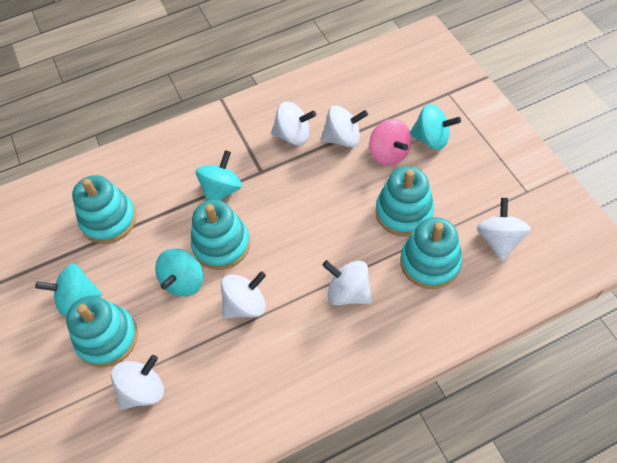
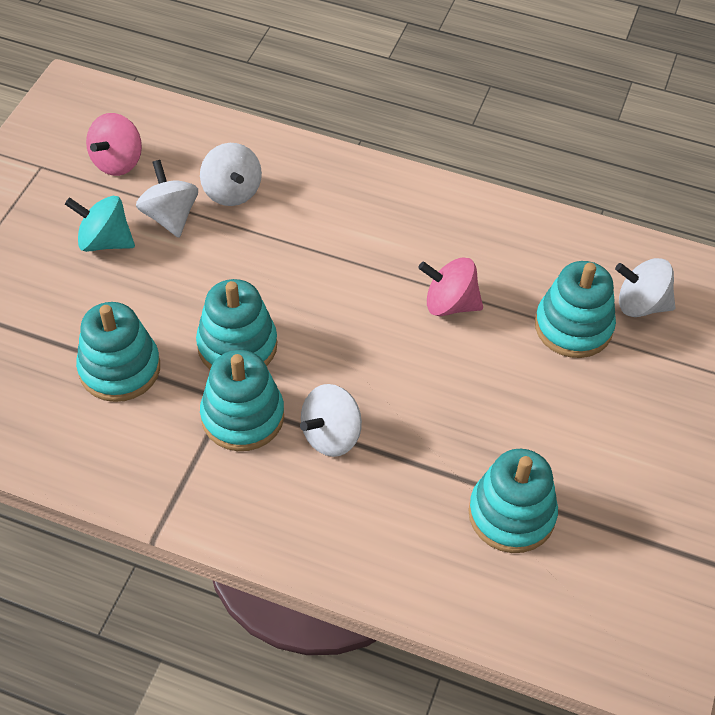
pink spinning top: 1 -> 2
turquoise spinning top: 4 -> 1
white spinning top: 6 -> 4

